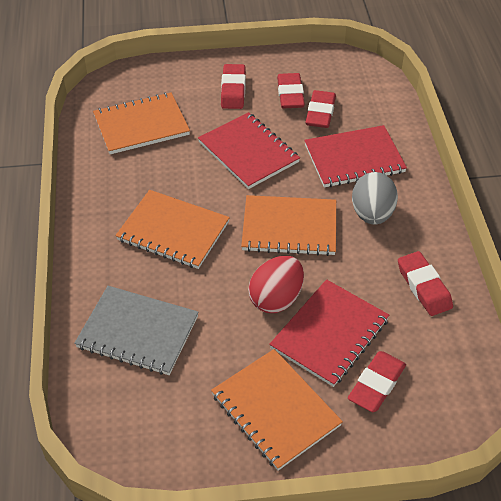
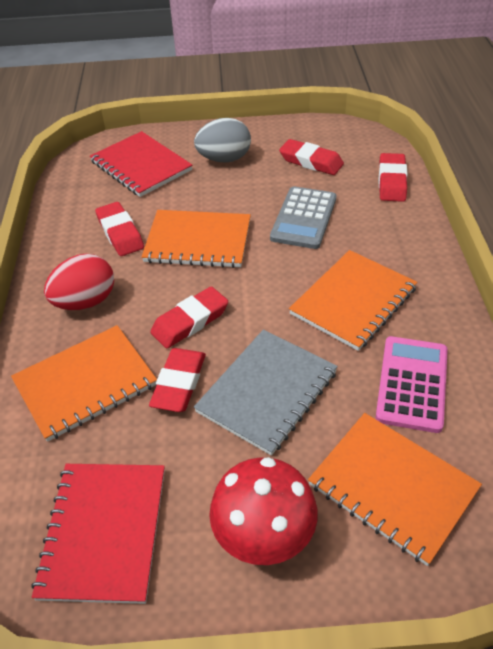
grey calculator: 0 -> 1
pink calculator: 0 -> 1
red mushroom: 0 -> 1
red notebook: 3 -> 2

